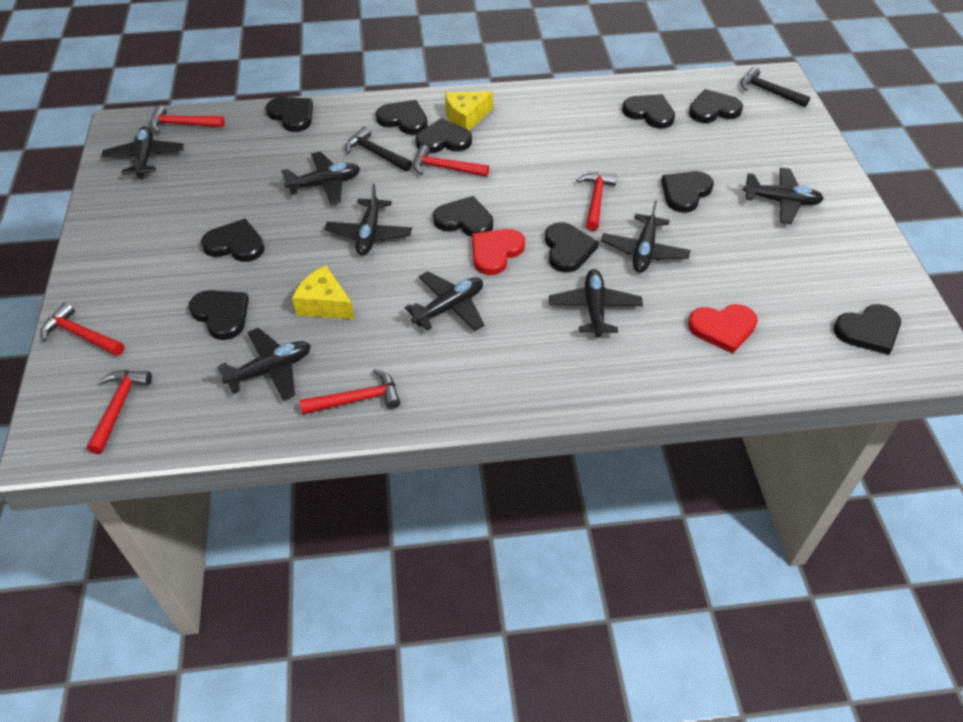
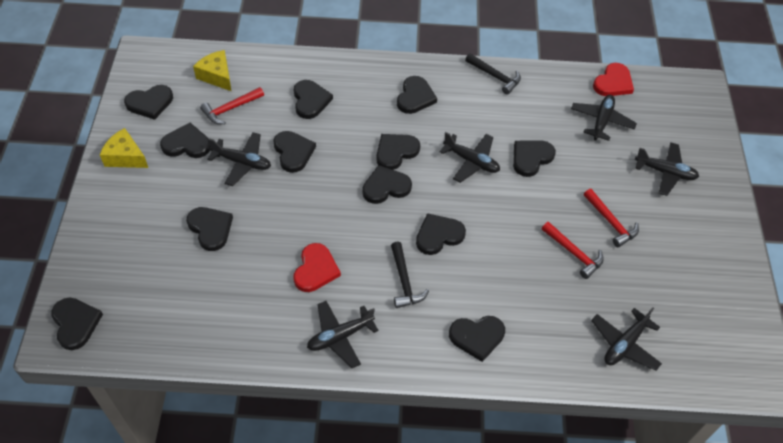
black heart: 11 -> 12
black plane: 8 -> 6
red hammer: 6 -> 3

